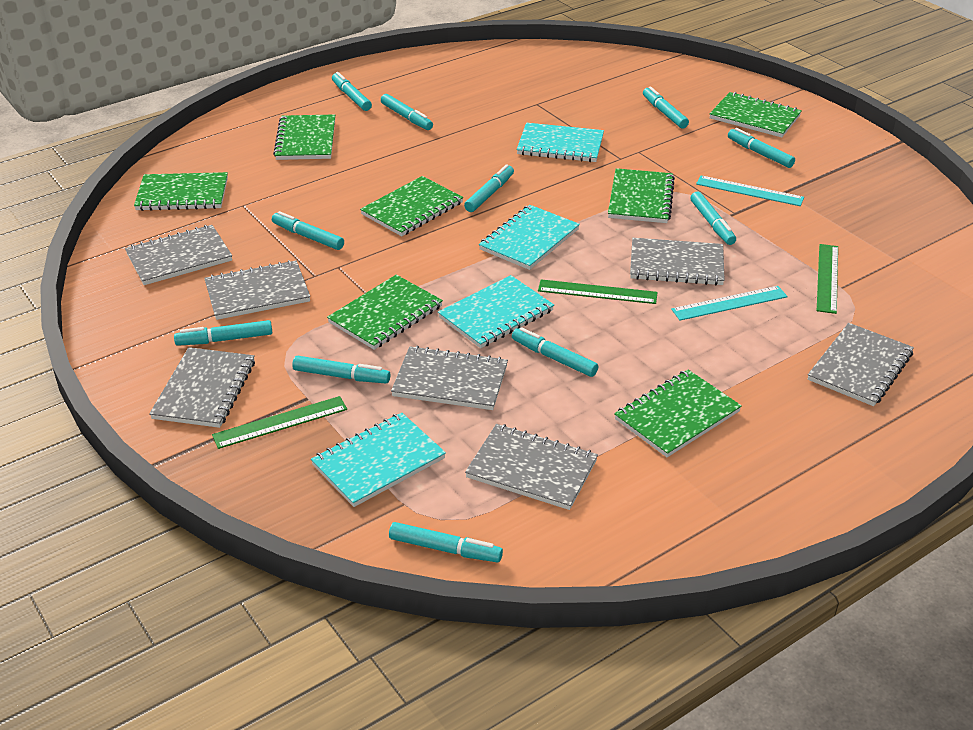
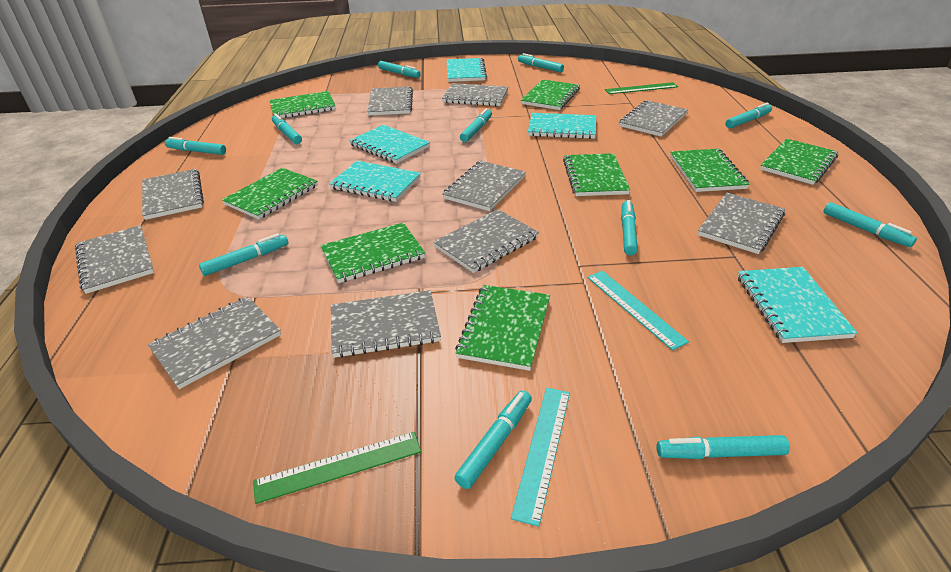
green notebook: 7 -> 8
green ruler: 3 -> 2
grey notebook: 7 -> 10
turquoise notebook: 4 -> 5

